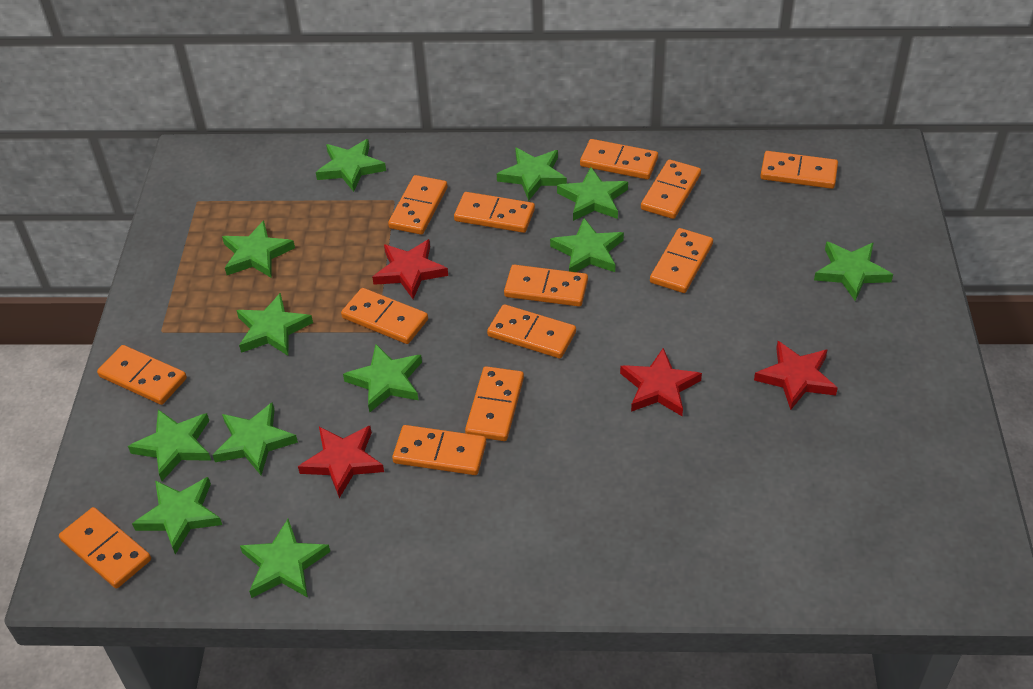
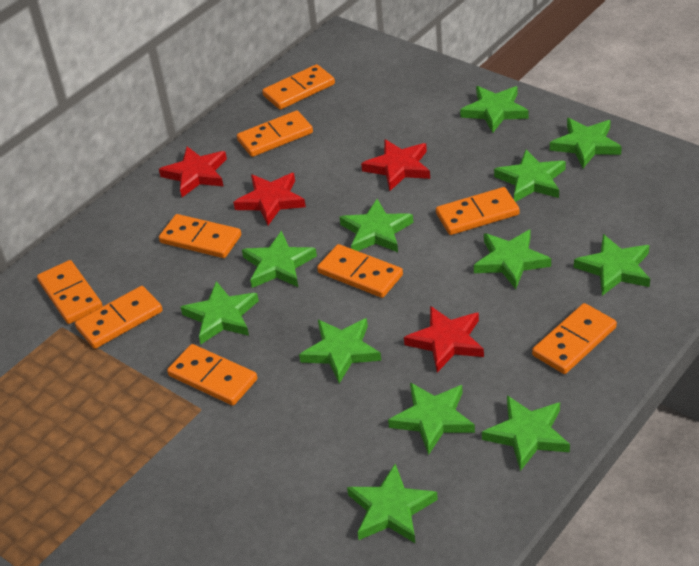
orange domino: 13 -> 9

